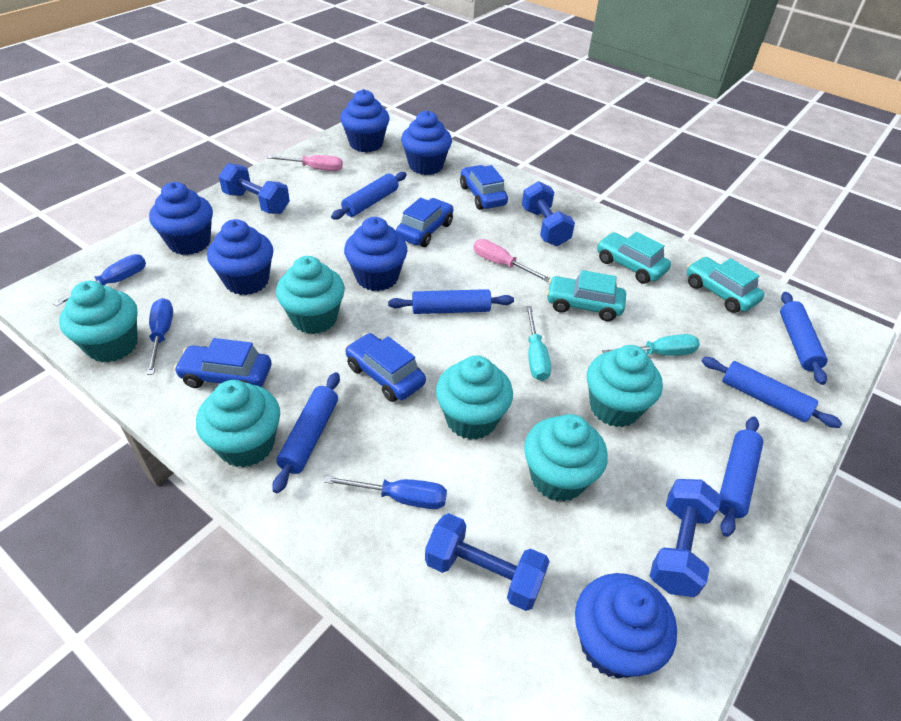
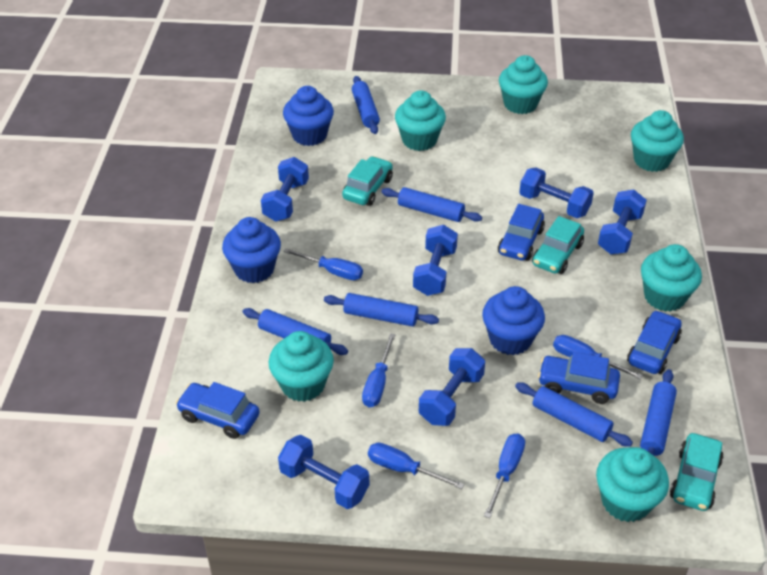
blue cupcake: 6 -> 3
blue dumbbell: 4 -> 6
blue screwdriver: 3 -> 5
pink screwdriver: 2 -> 0
turquoise screwdriver: 2 -> 0

